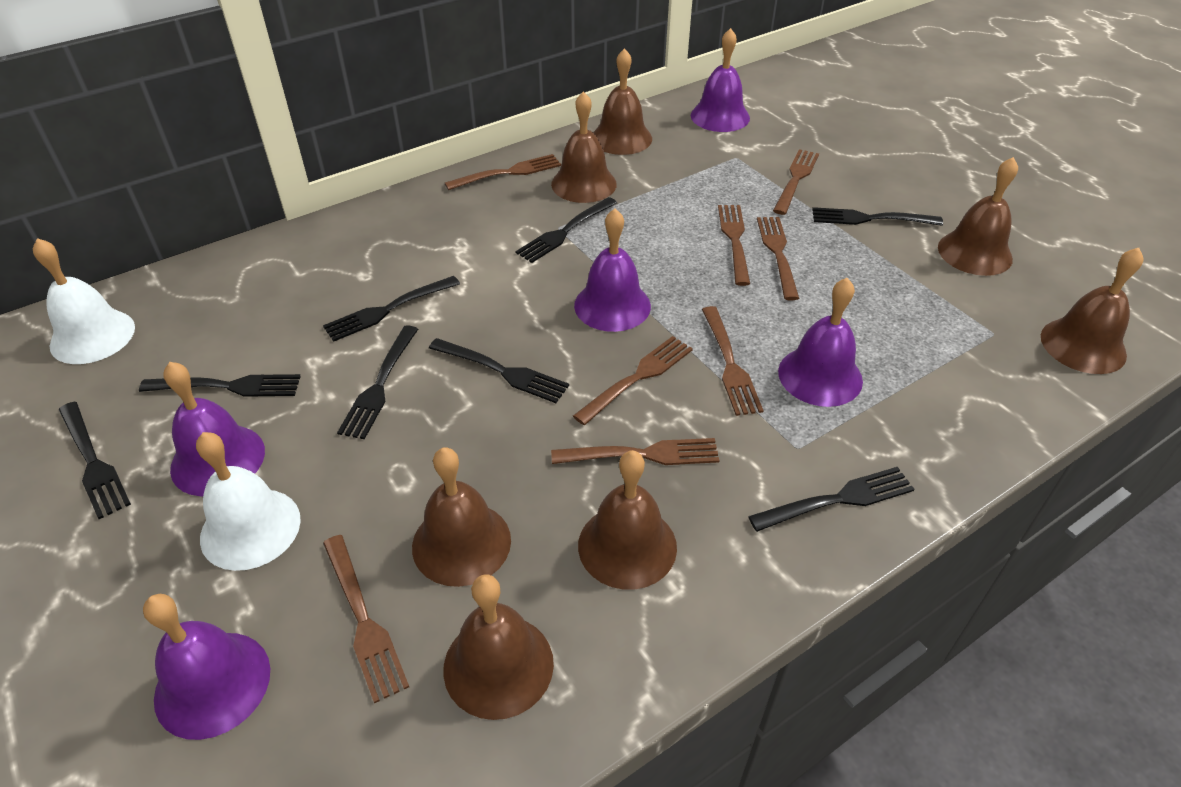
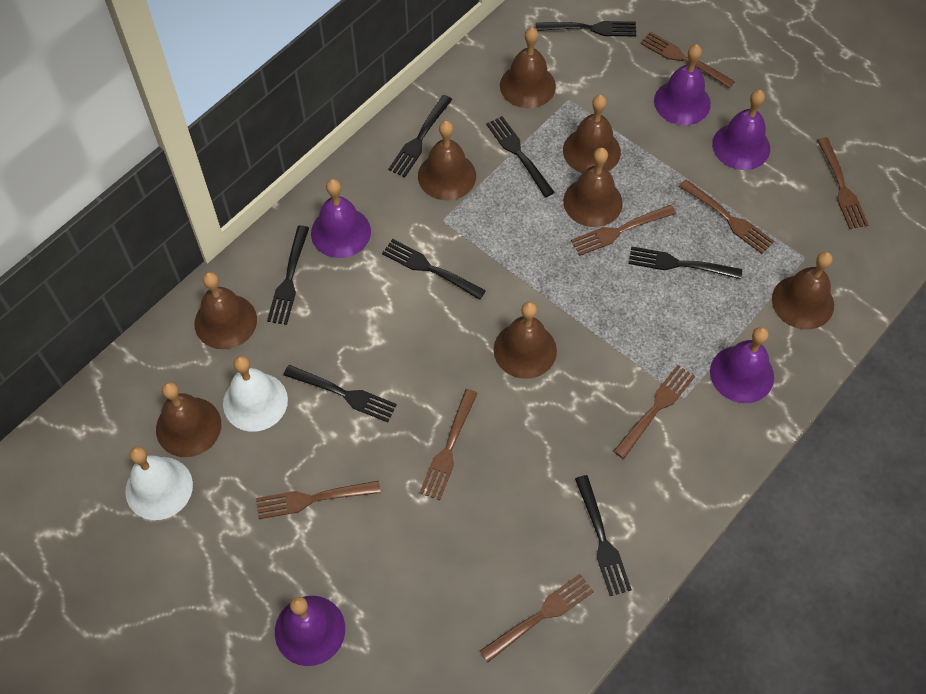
brown bell: 7 -> 8

